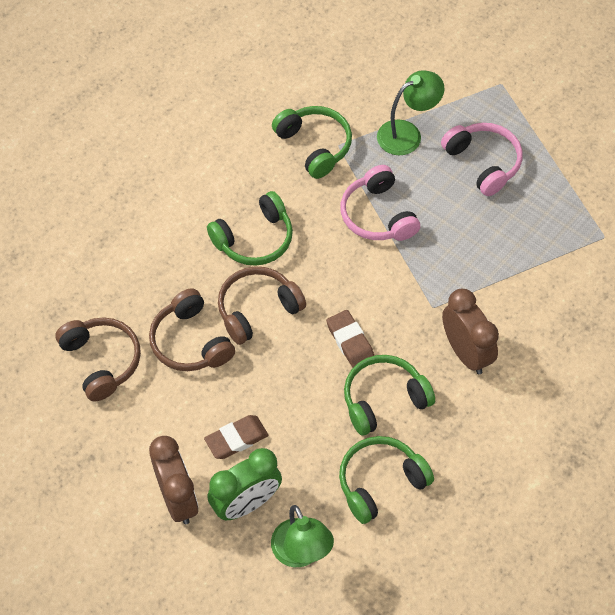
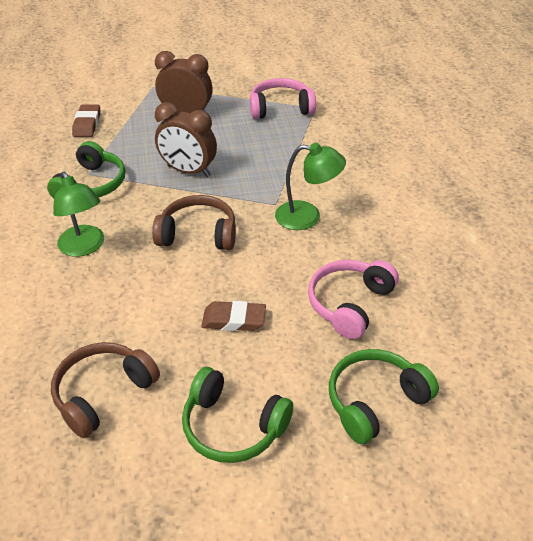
brown headphones: 3 -> 2
green clock: 1 -> 0
green headphones: 4 -> 3

